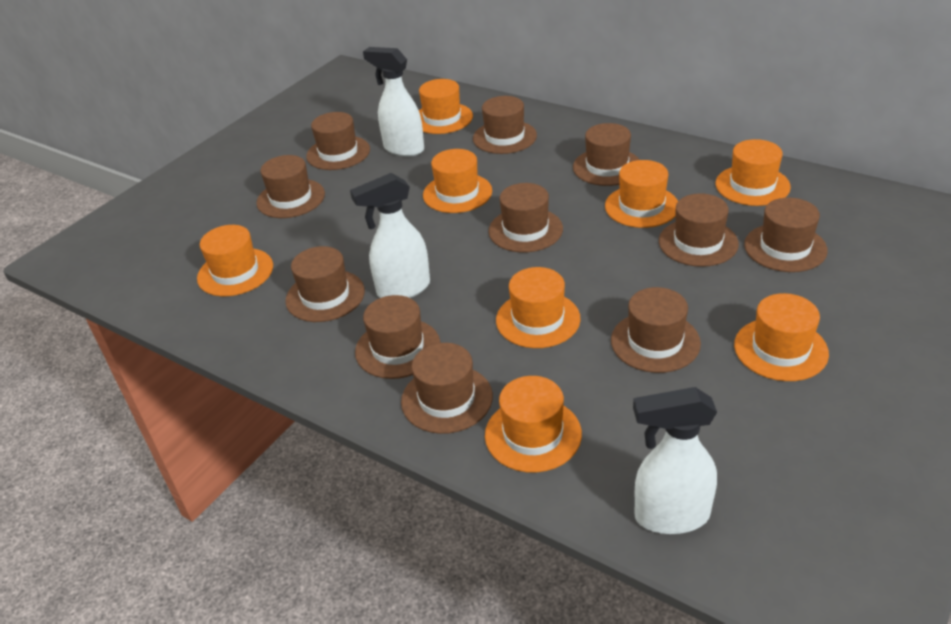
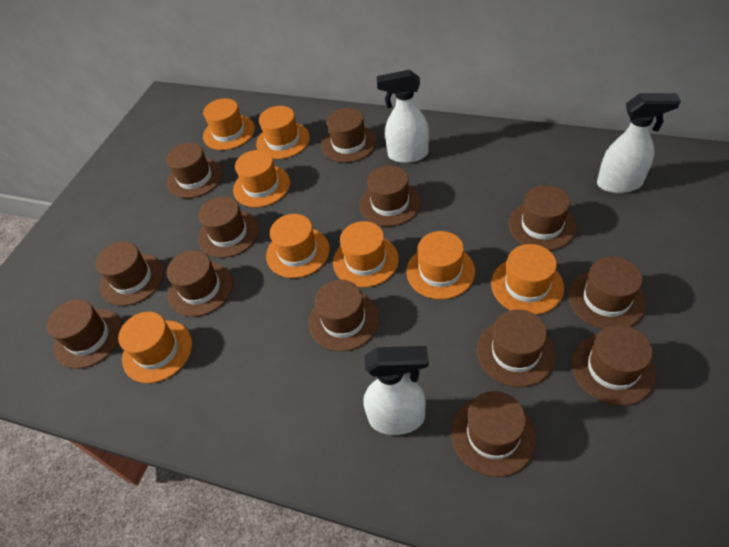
brown hat: 11 -> 13

